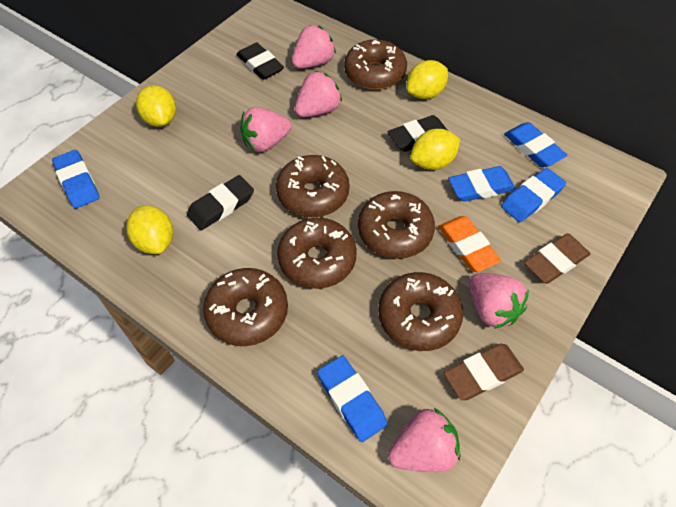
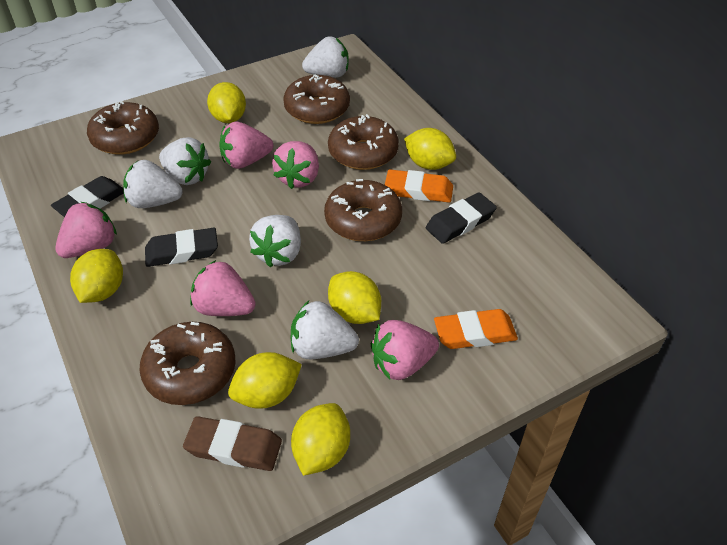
blue eraser: 5 -> 0
brown donut: 6 -> 5
brown eraser: 2 -> 1
orange eraser: 1 -> 2
white strawberry: 0 -> 5
yellow lemon: 4 -> 6

